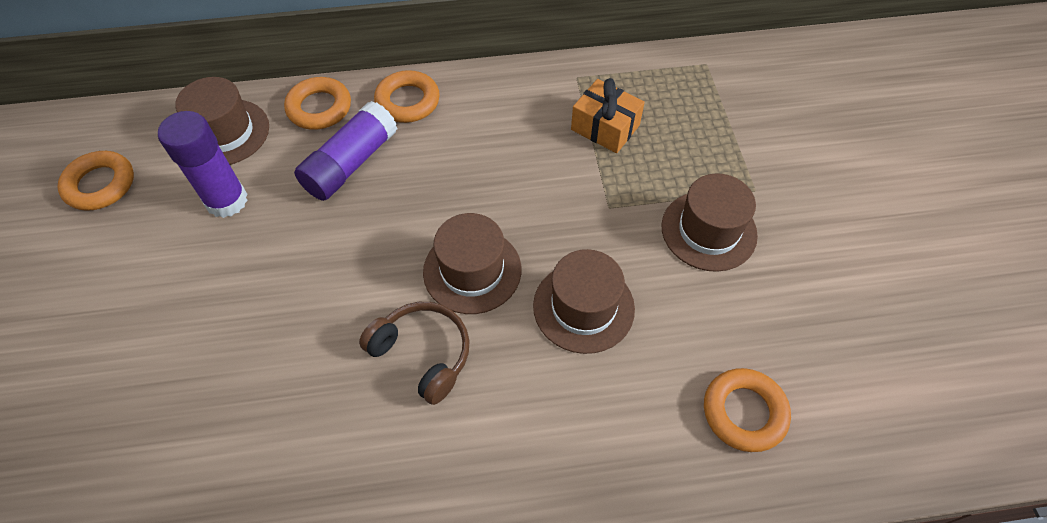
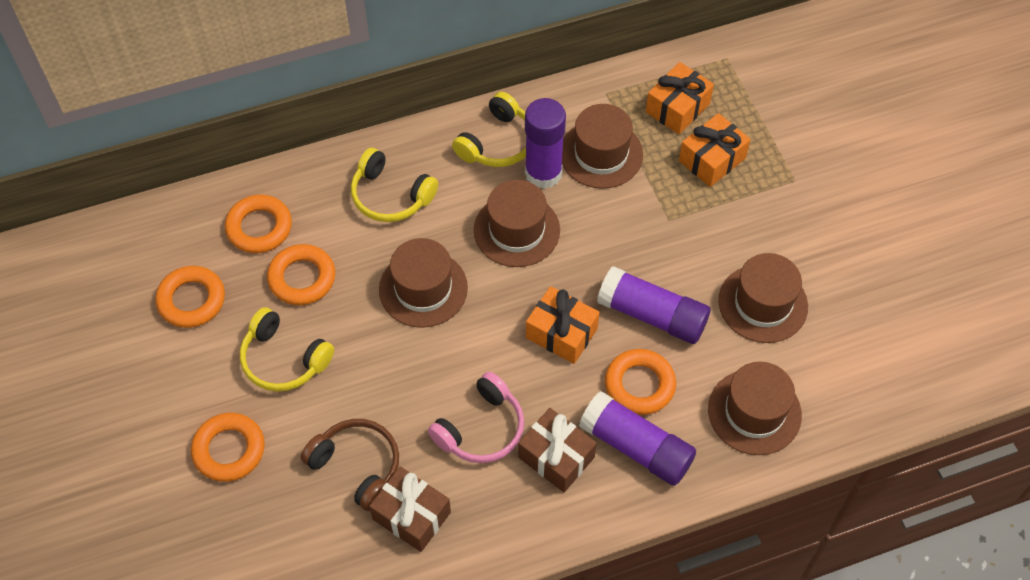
brown gift: 0 -> 2
brown hat: 4 -> 5
orange gift: 1 -> 3
orange ring: 4 -> 5
pink headphones: 0 -> 1
purple glue stick: 2 -> 3
yellow headphones: 0 -> 3

